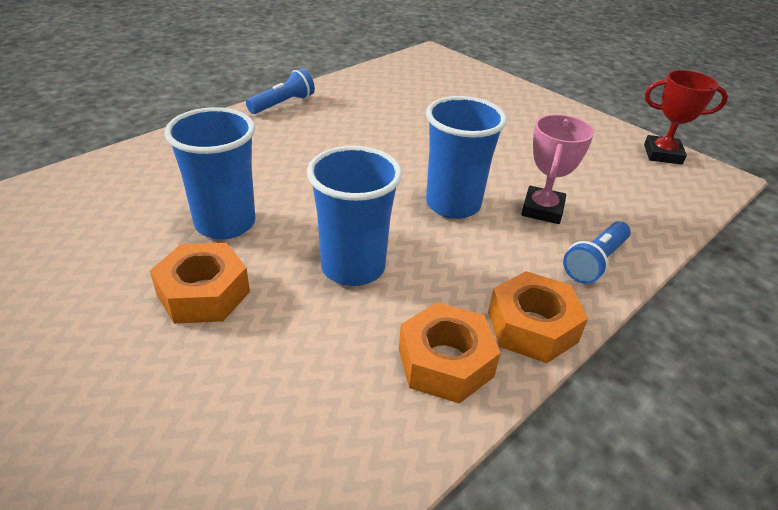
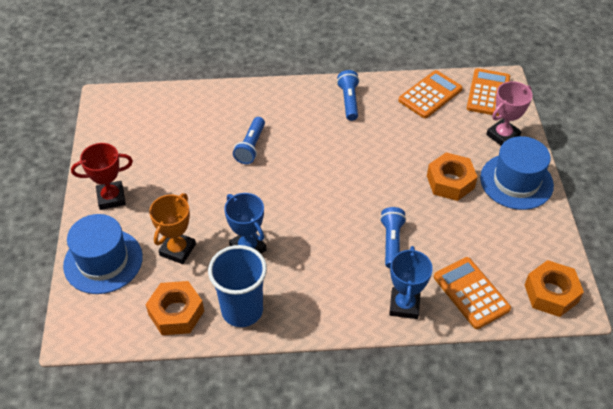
blue cup: 3 -> 1
blue flashlight: 2 -> 3
blue hat: 0 -> 2
blue trophy: 0 -> 2
orange calculator: 0 -> 3
orange trophy: 0 -> 1

